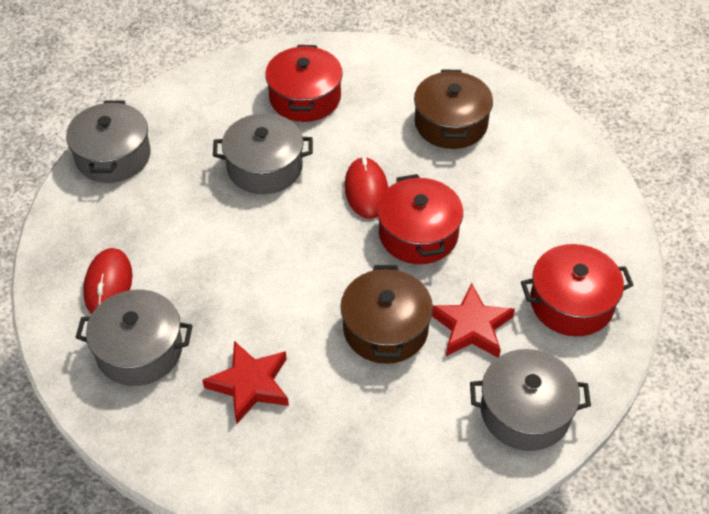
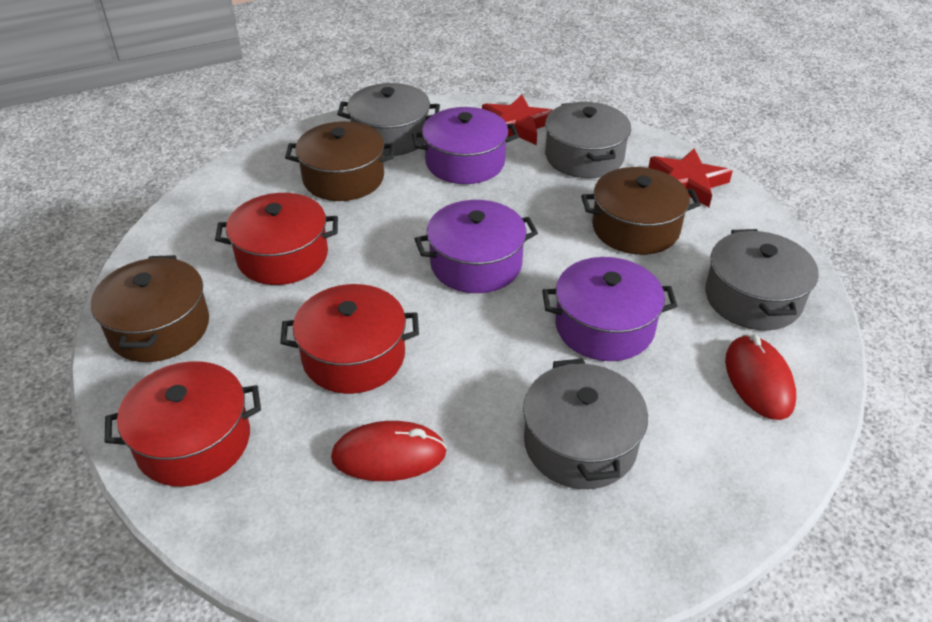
brown pot: 2 -> 3
purple pot: 0 -> 3

